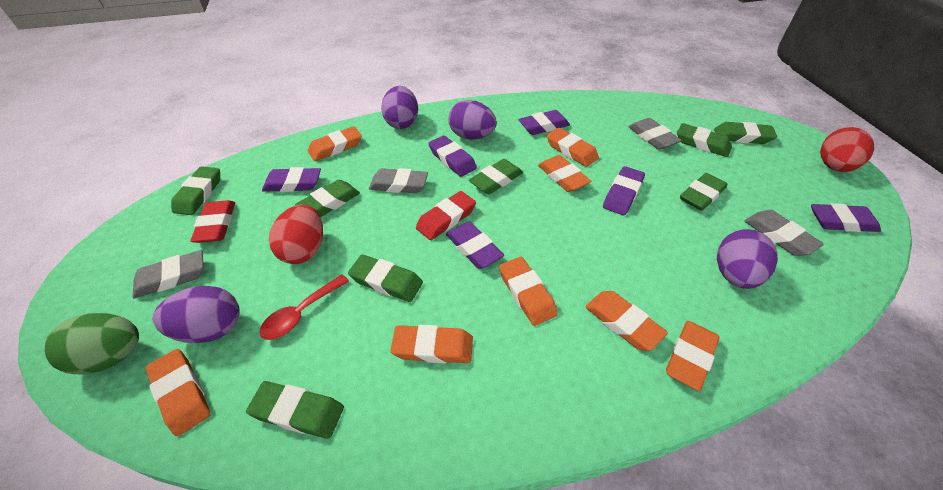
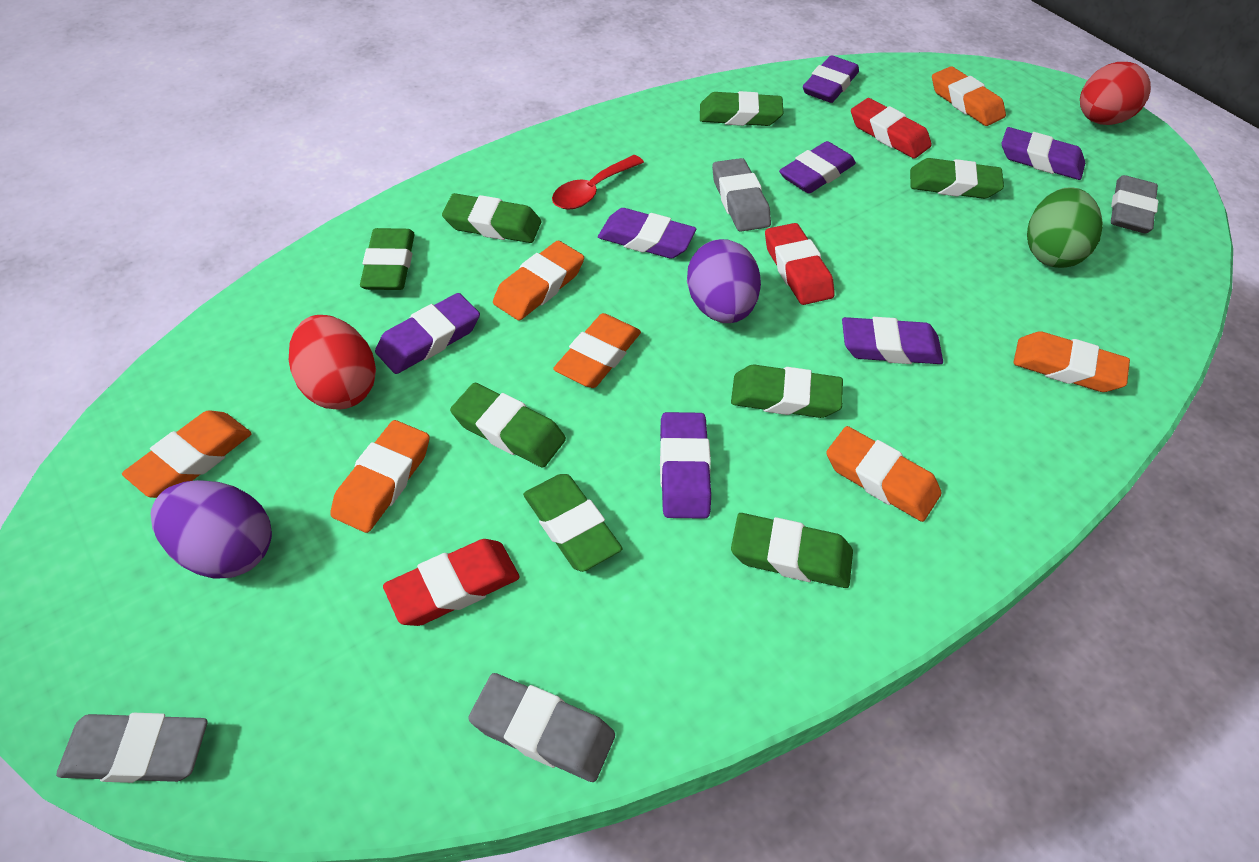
orange eraser: 8 -> 7
purple egg: 4 -> 2
purple eraser: 6 -> 7
red eraser: 2 -> 3

